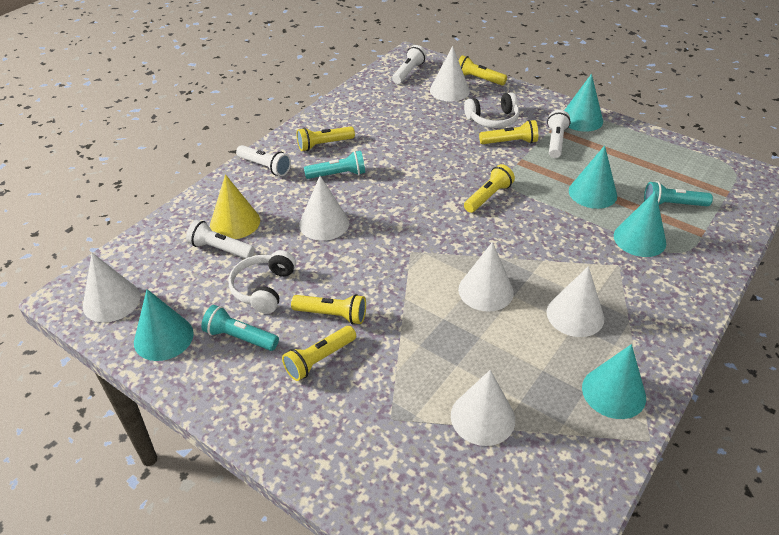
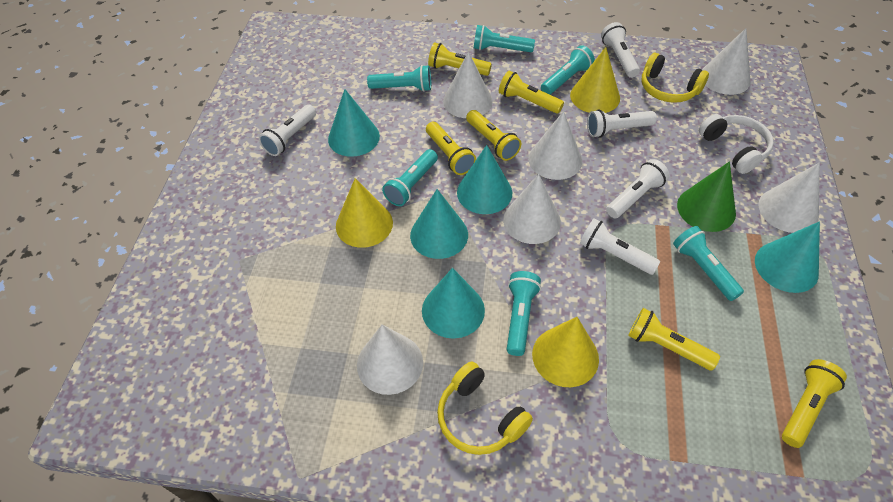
green cone: 0 -> 1
turquoise flashlight: 3 -> 6
white flashlight: 4 -> 5
white headphones: 2 -> 1
yellow cone: 1 -> 3
yellow headphones: 0 -> 2

